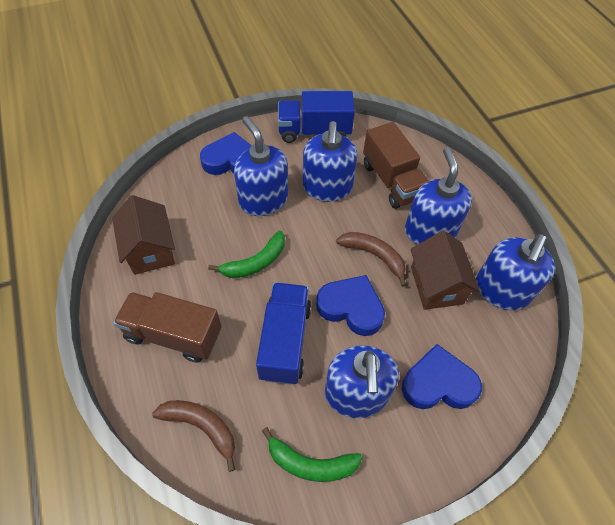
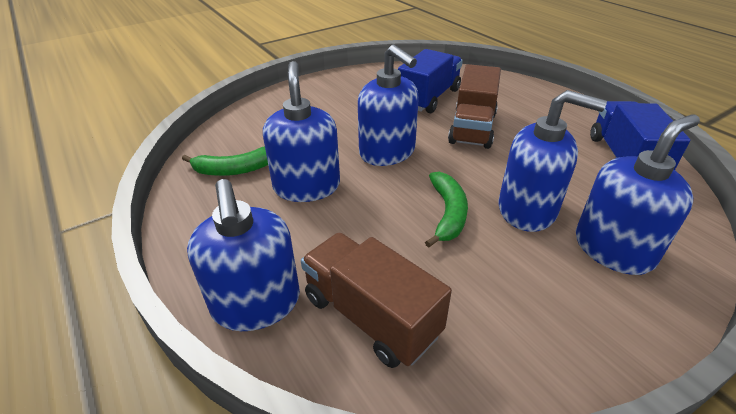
blue heart: 3 -> 0
brown banana: 2 -> 0
brown house: 2 -> 0

